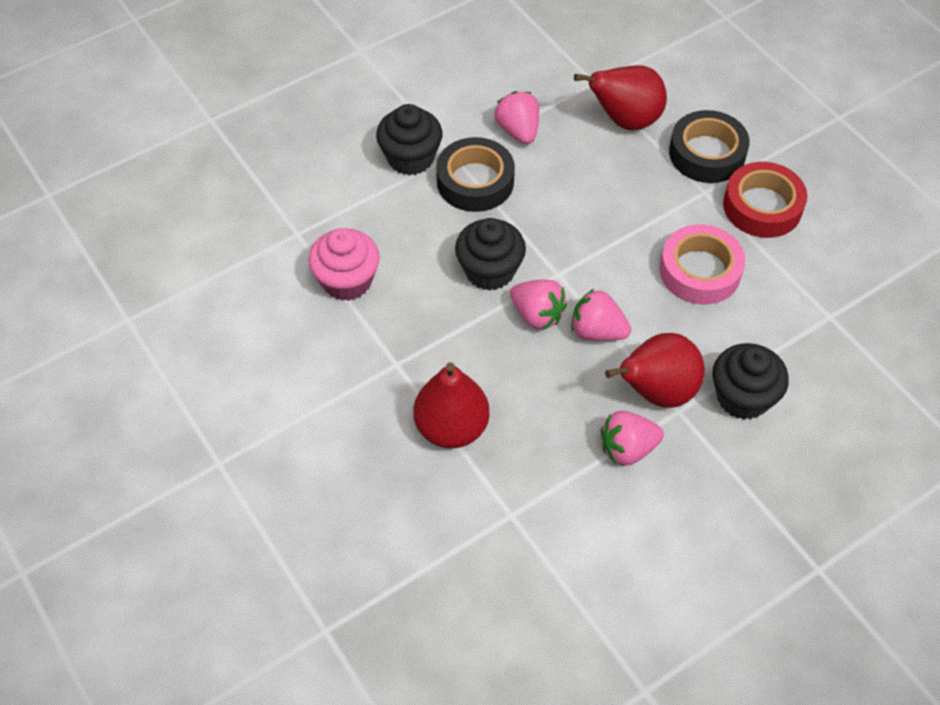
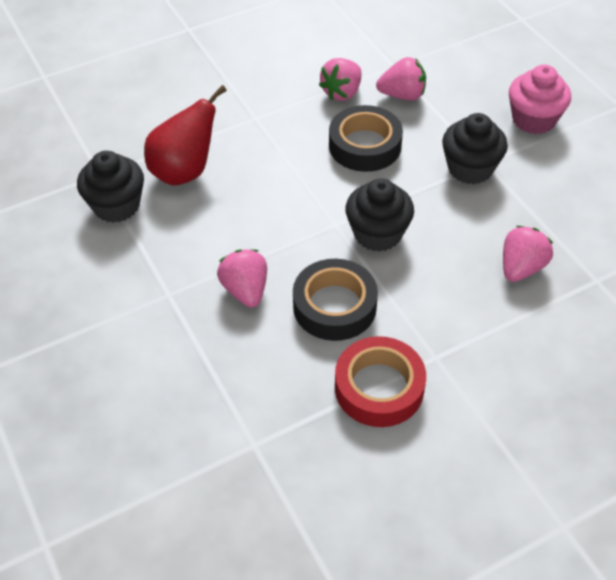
pink tape: 1 -> 0
red pear: 3 -> 1

